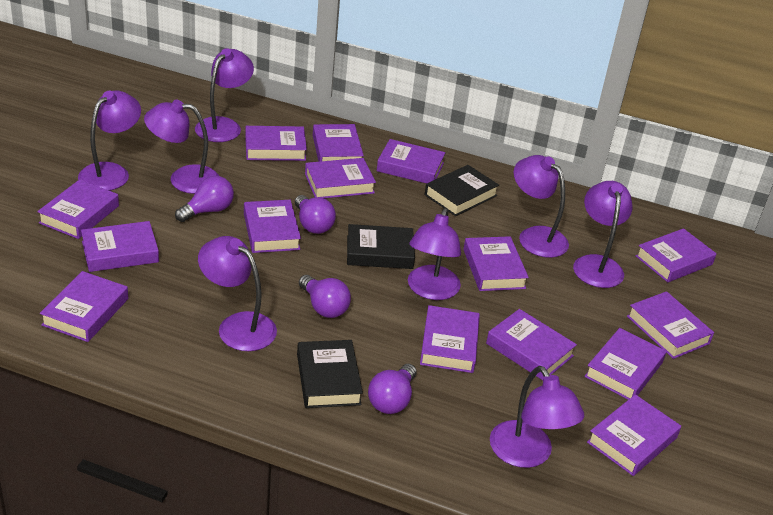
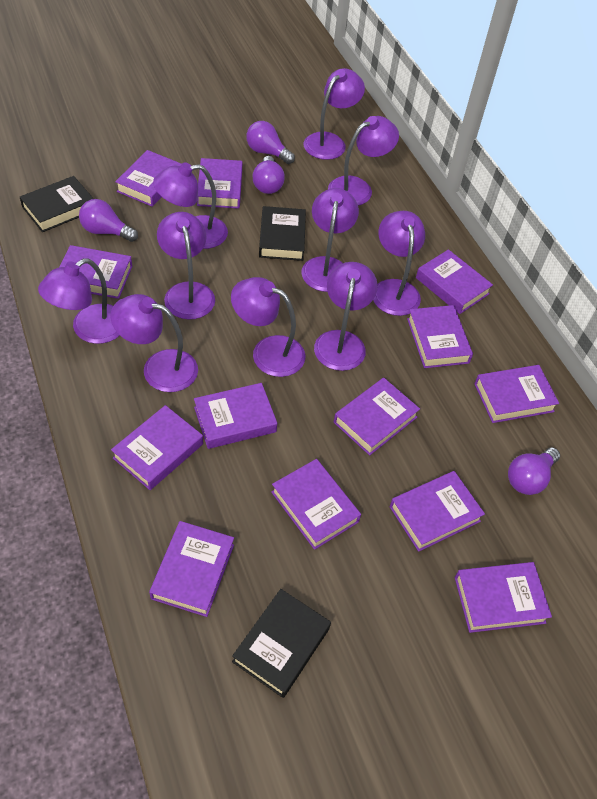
purple book: 15 -> 13
purple lamp: 8 -> 10

